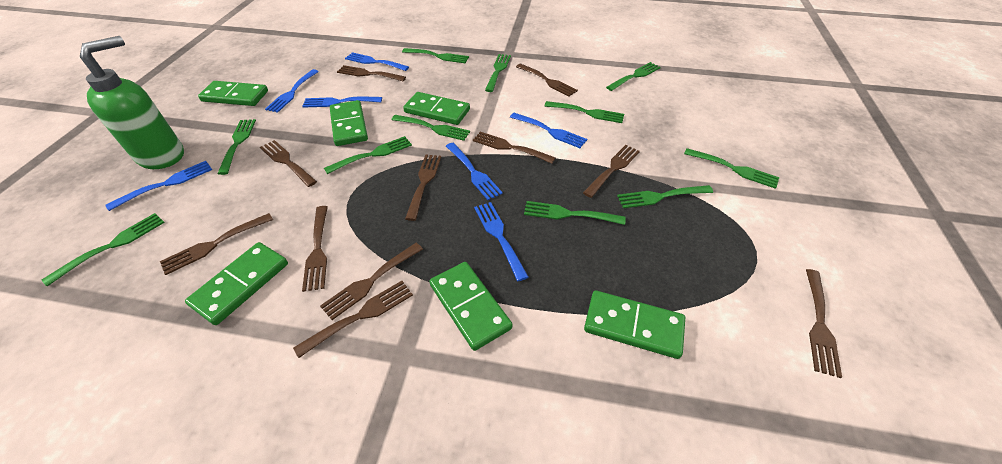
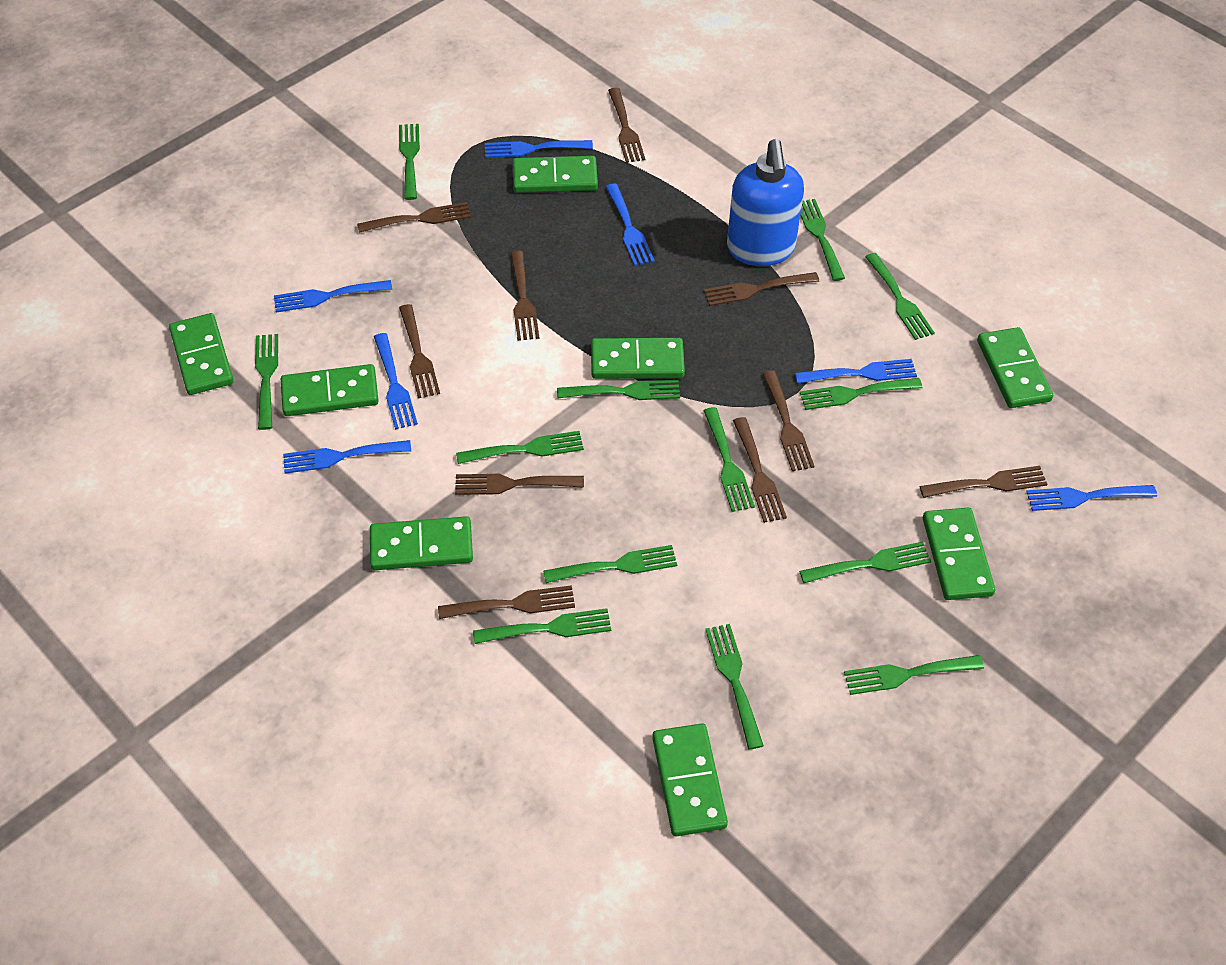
blue soap dispenser: 0 -> 1
brown fork: 11 -> 10
green domino: 6 -> 8
green fork: 11 -> 13
green soap dispenser: 1 -> 0

